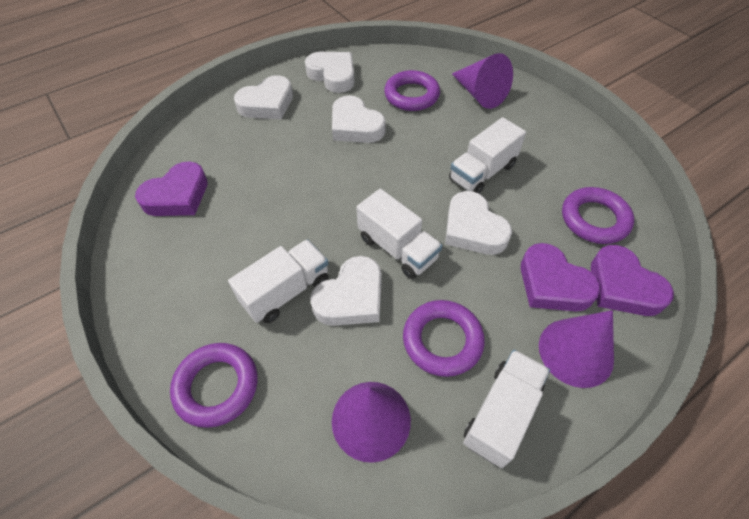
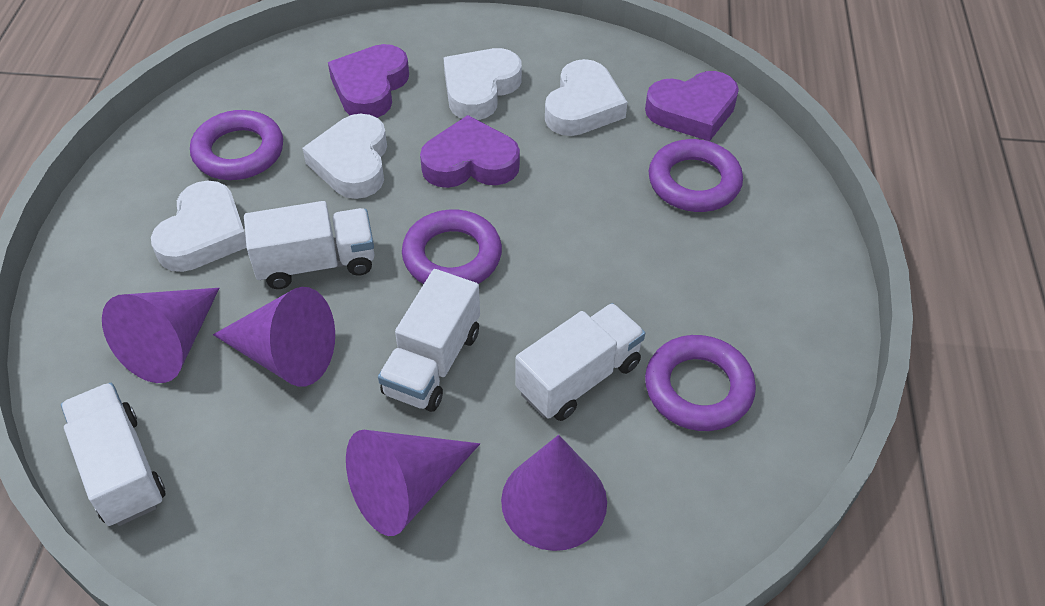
purple cone: 3 -> 4
white heart: 5 -> 4

